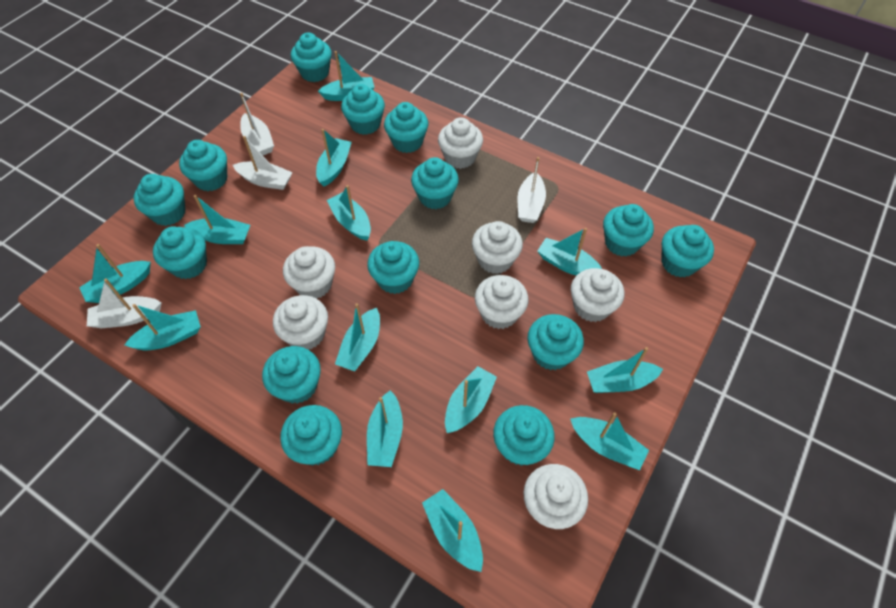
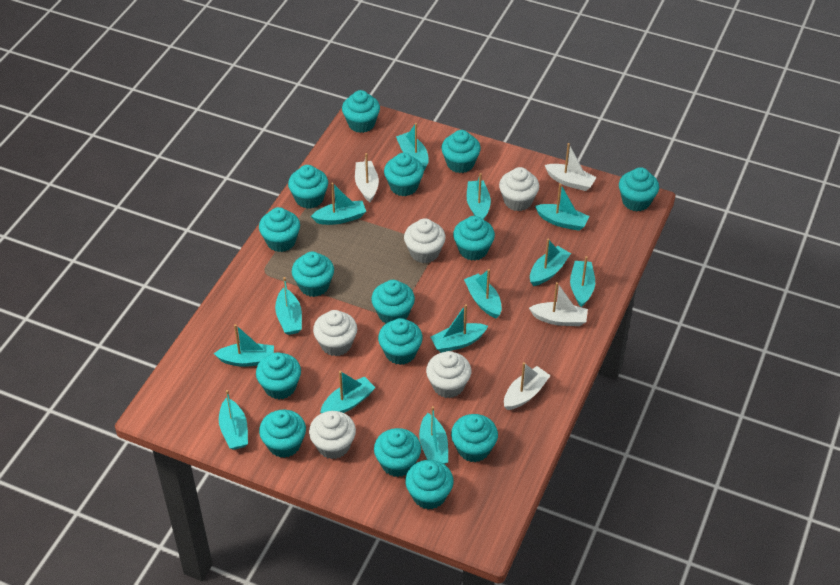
turquoise cupcake: 14 -> 15
white cupcake: 7 -> 5

